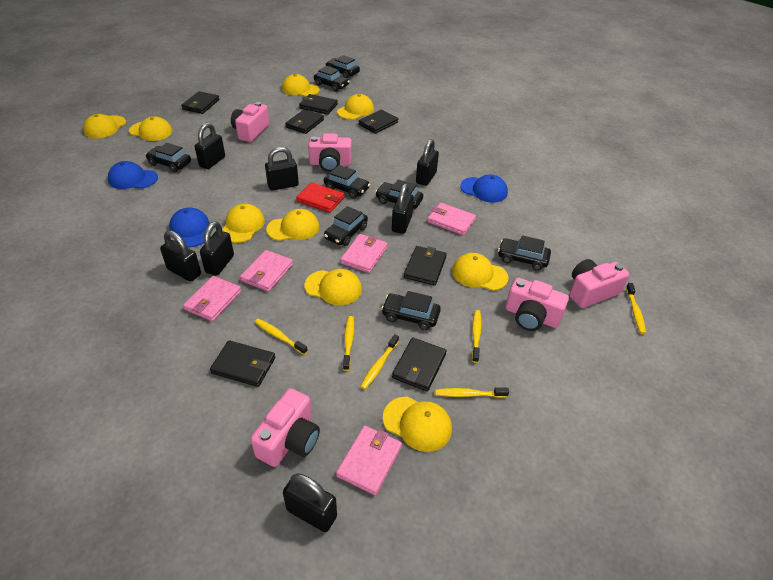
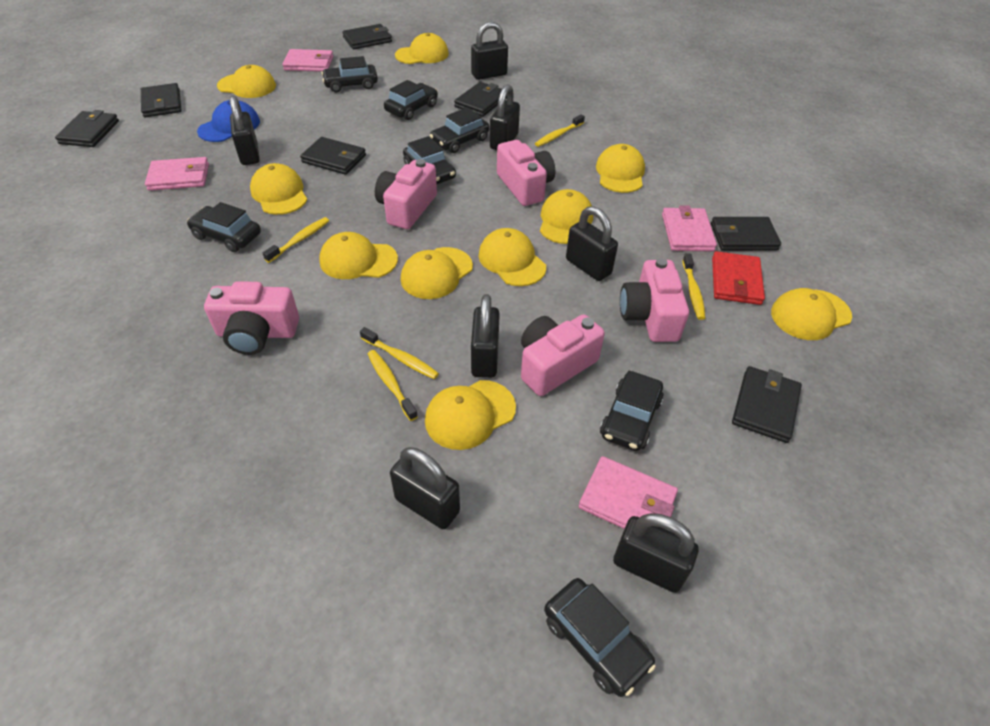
black car: 8 -> 7
blue cap: 3 -> 1
pink wallet: 5 -> 4
yellow cap: 9 -> 10
yellow toothbrush: 6 -> 5

